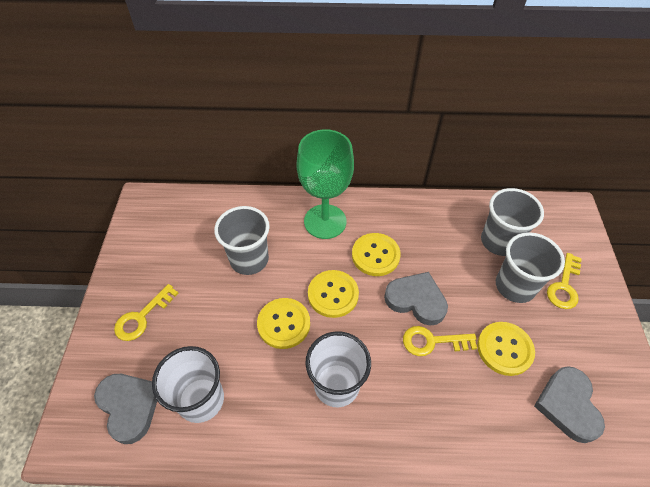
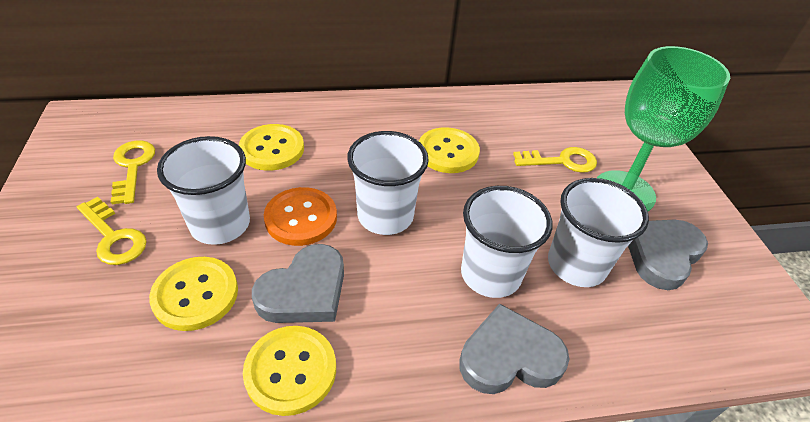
grey cup: 3 -> 0
orange button: 0 -> 1
white cup: 2 -> 4

